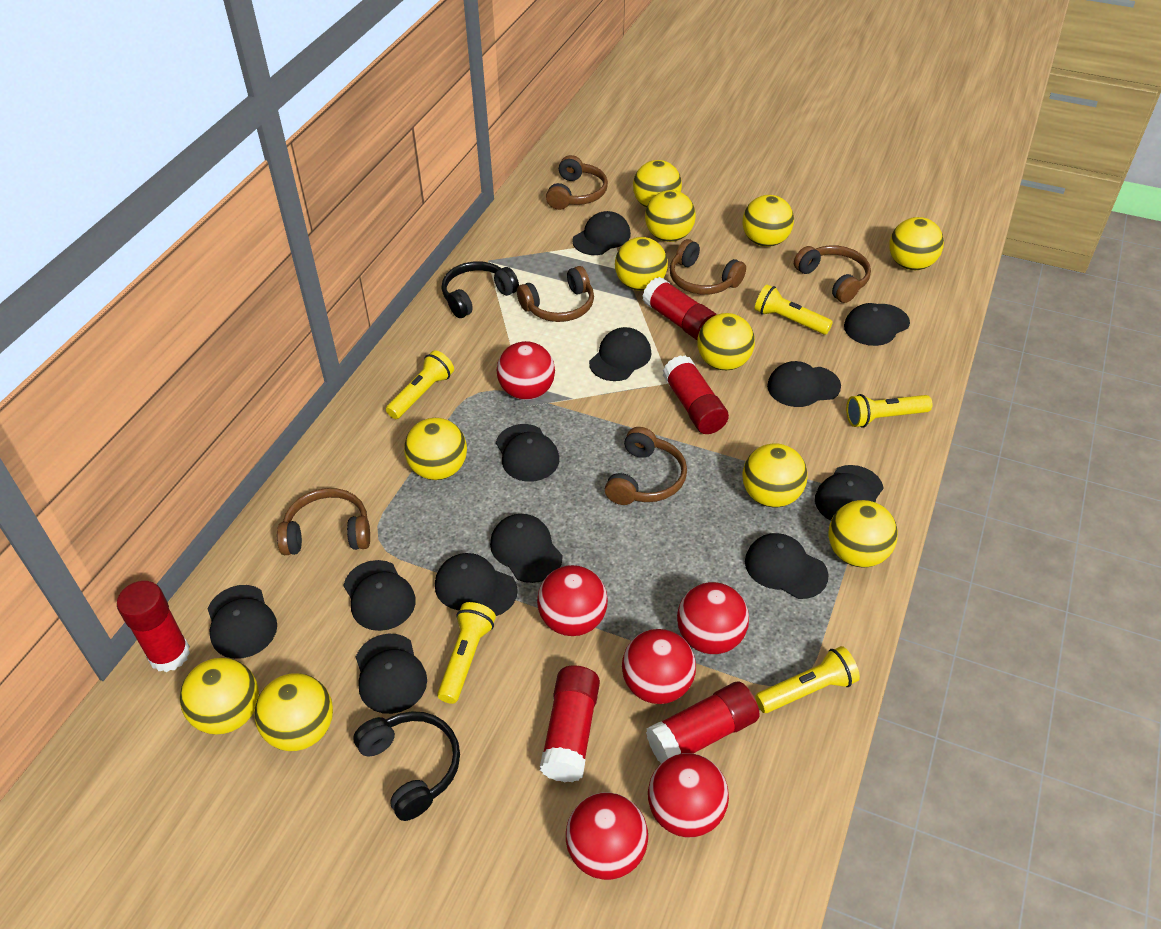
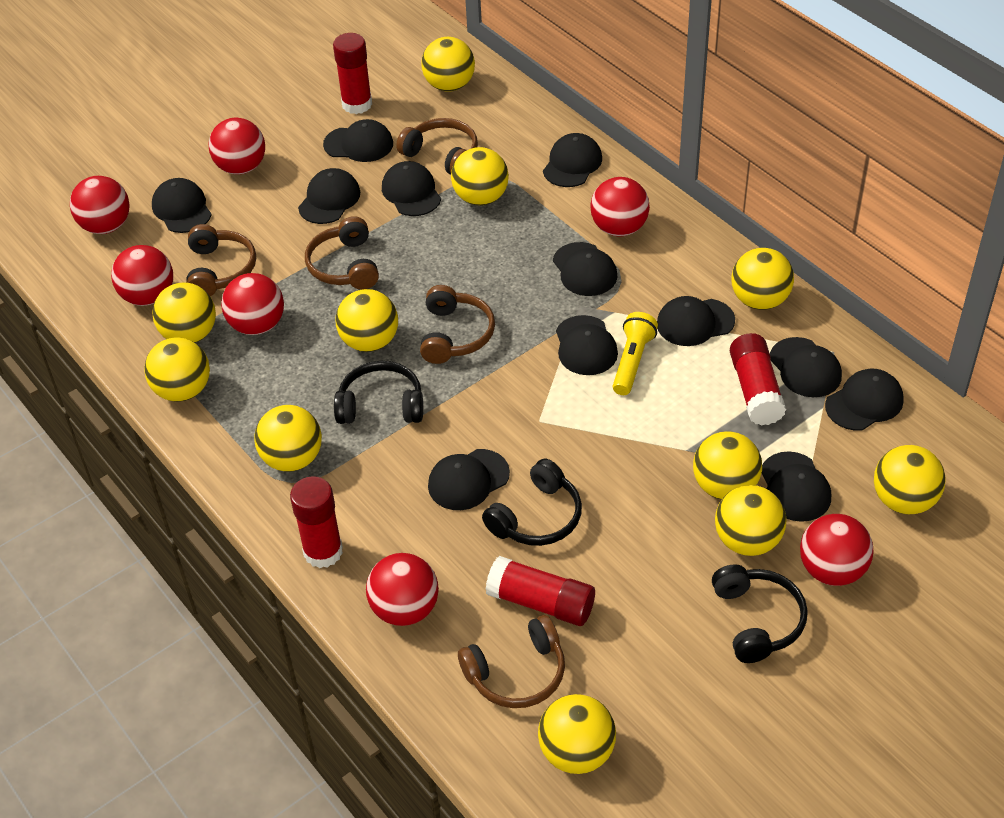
black headphones: 2 -> 3
brown headphones: 6 -> 5
red ball: 6 -> 7
red glue stick: 5 -> 4
yellow flashlight: 5 -> 1

